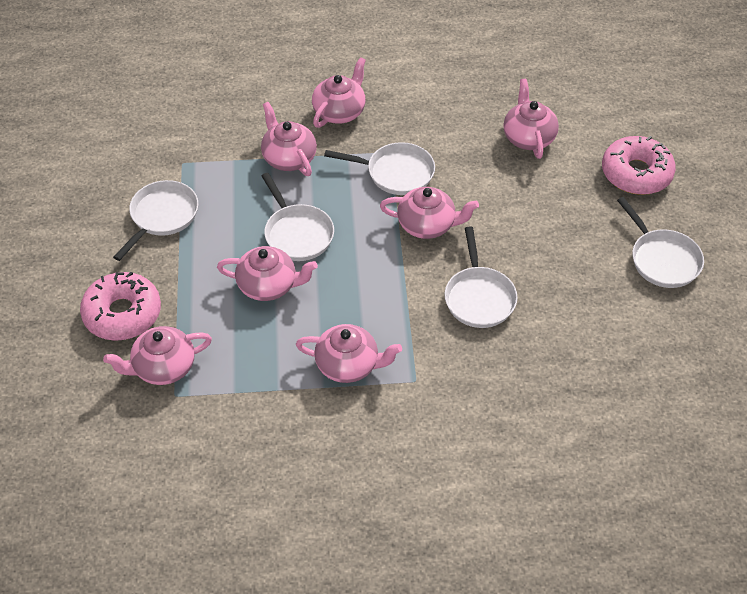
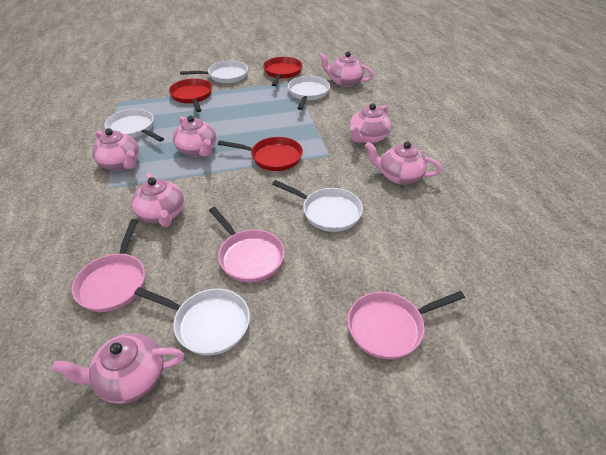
pink donut: 2 -> 0
pink pan: 0 -> 3
red pan: 0 -> 3

